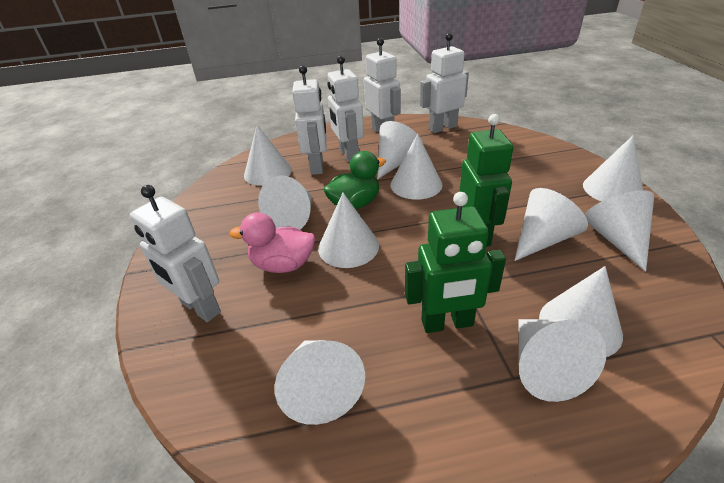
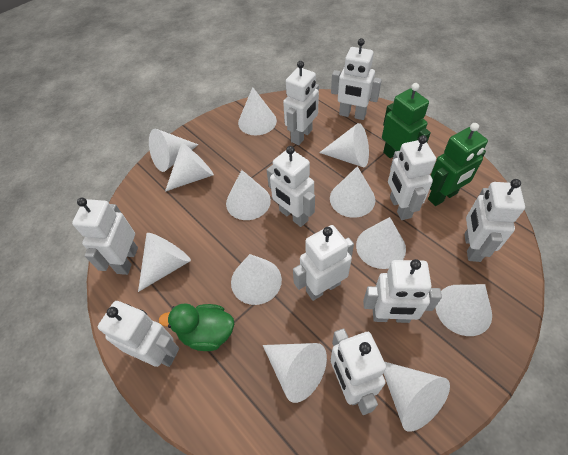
pink duck: 1 -> 0
white cone: 11 -> 12
white robot: 5 -> 10

